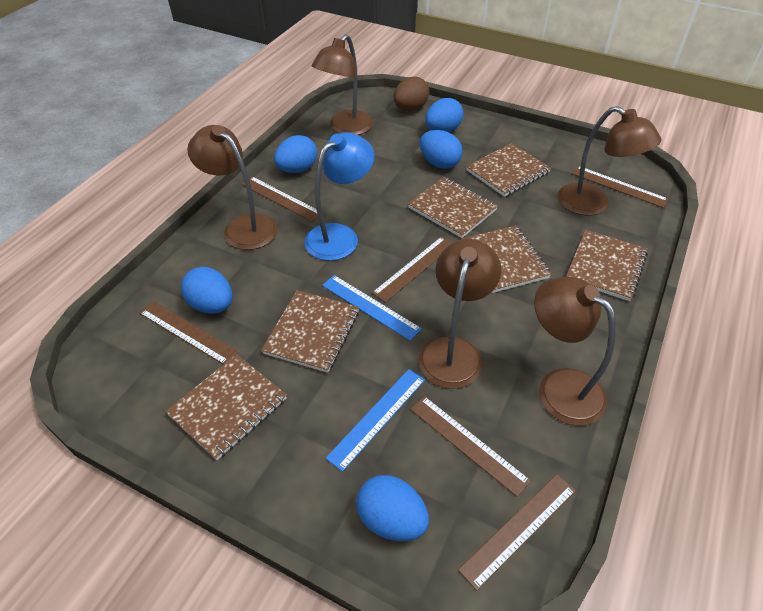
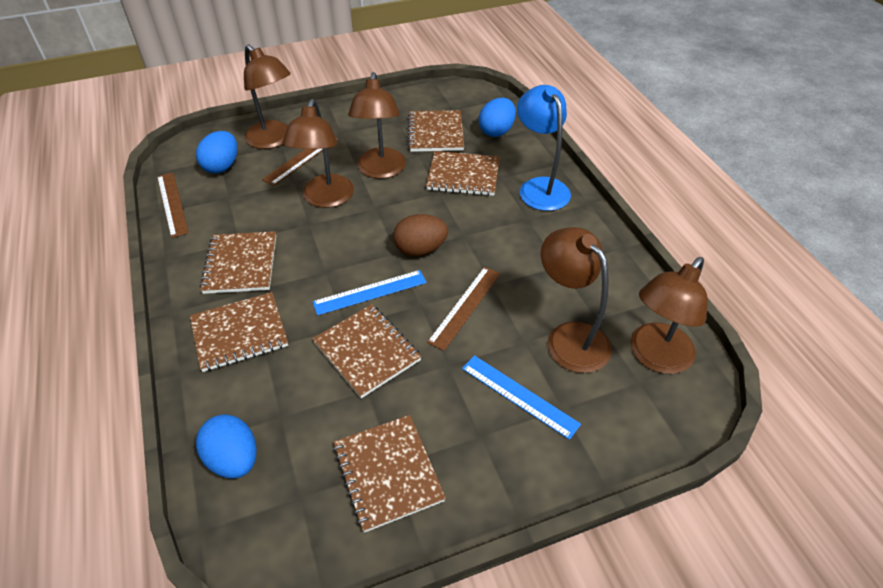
blue egg: 5 -> 3
brown ruler: 6 -> 3

